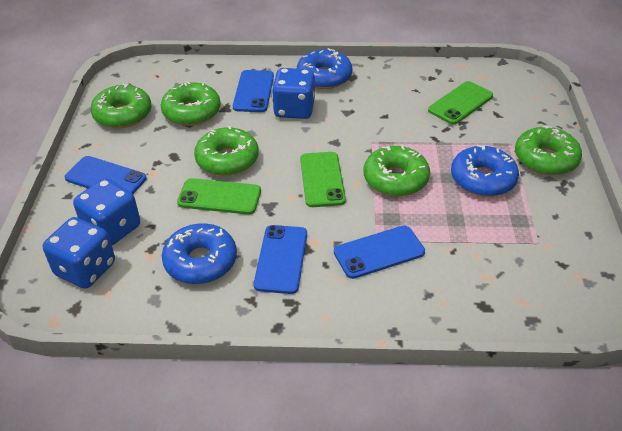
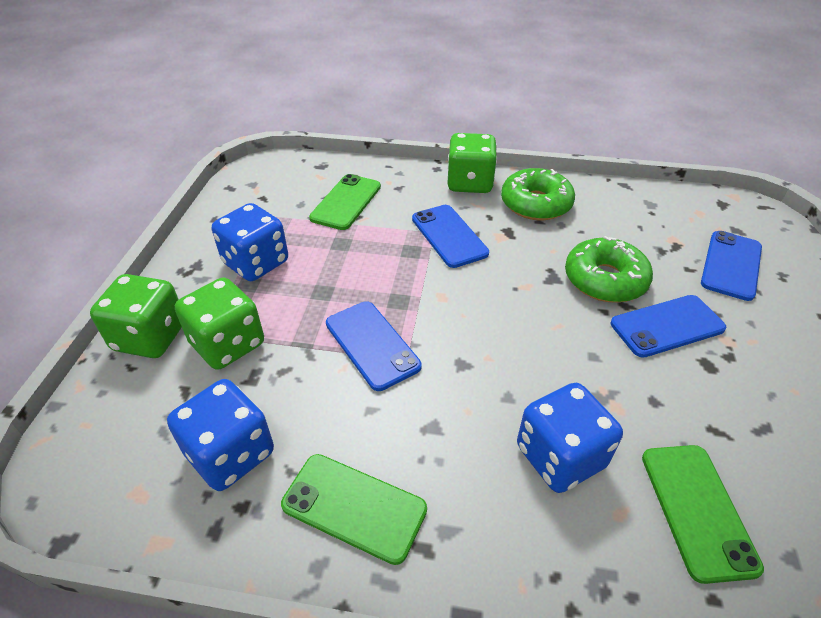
blue donut: 3 -> 0
green dice: 0 -> 3
green donut: 5 -> 2

